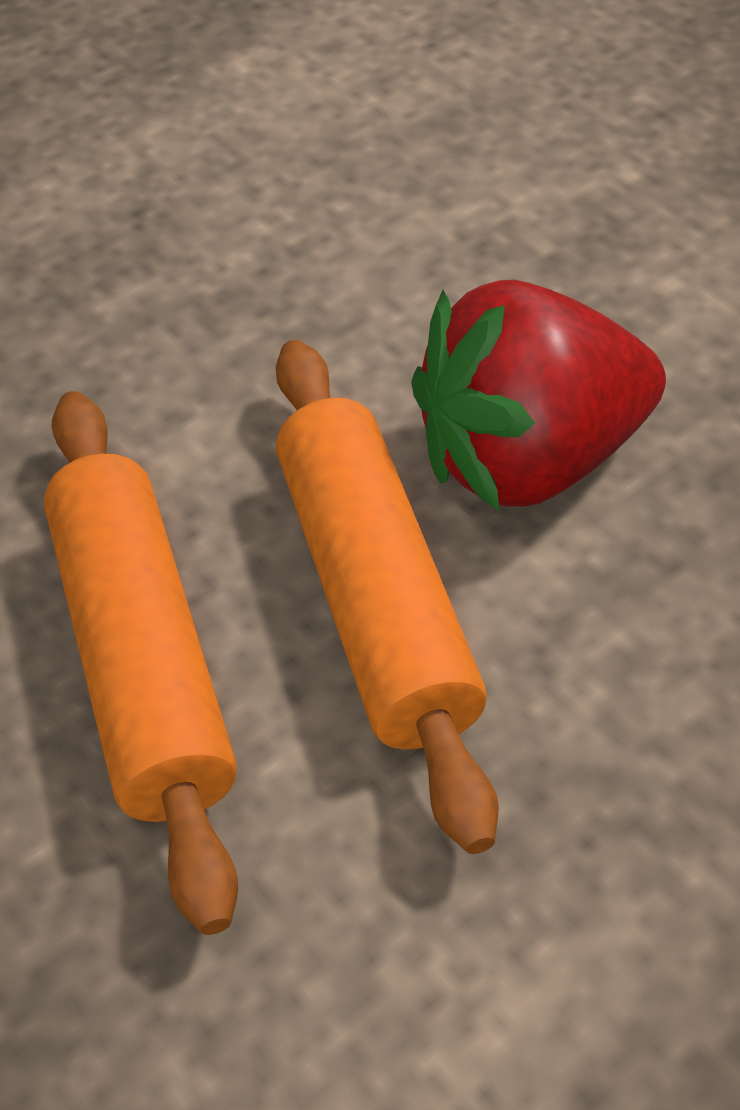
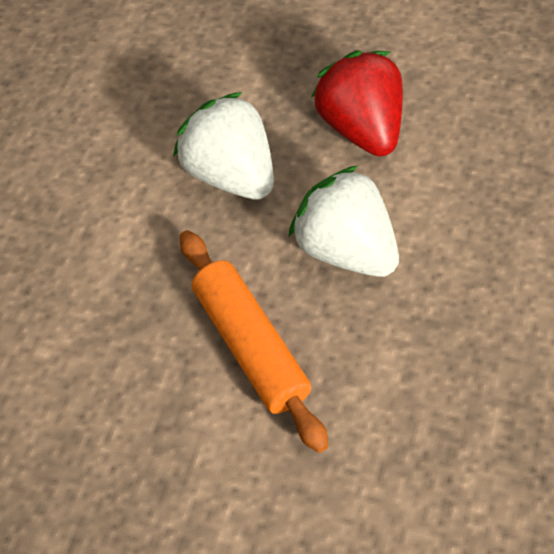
orange rolling pin: 2 -> 1
white strawberry: 0 -> 2

